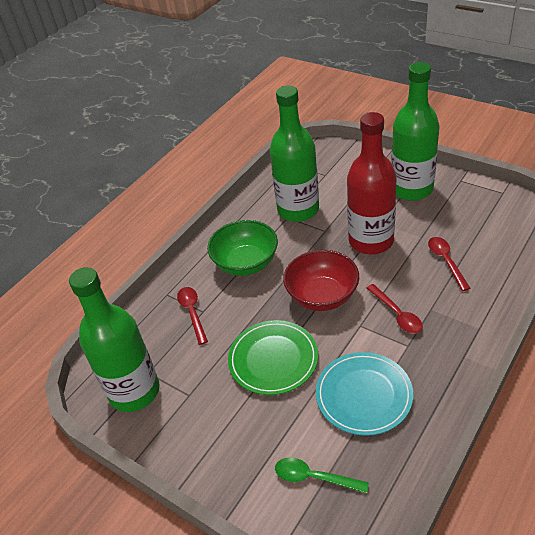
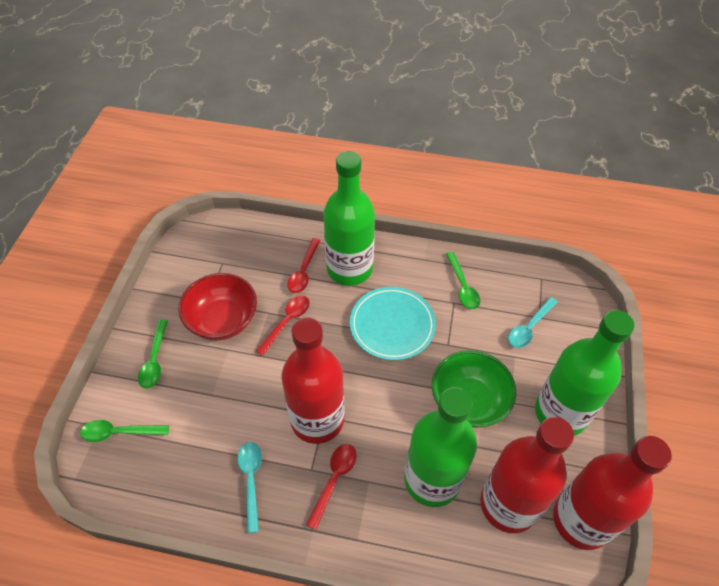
green plate: 1 -> 0
green spoon: 1 -> 3
red bottle: 1 -> 3
turquoise spoon: 0 -> 2

